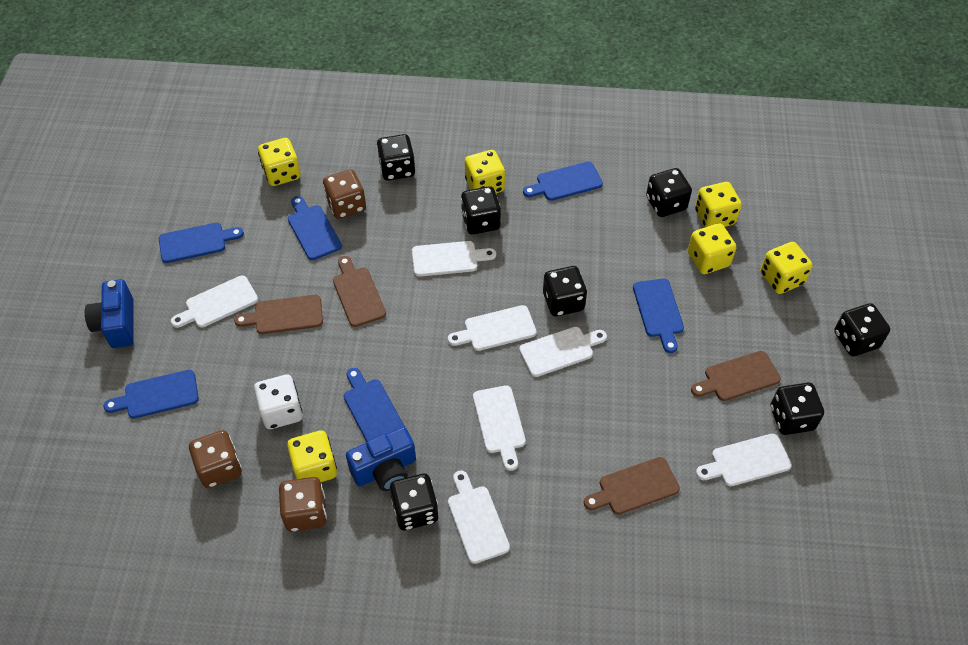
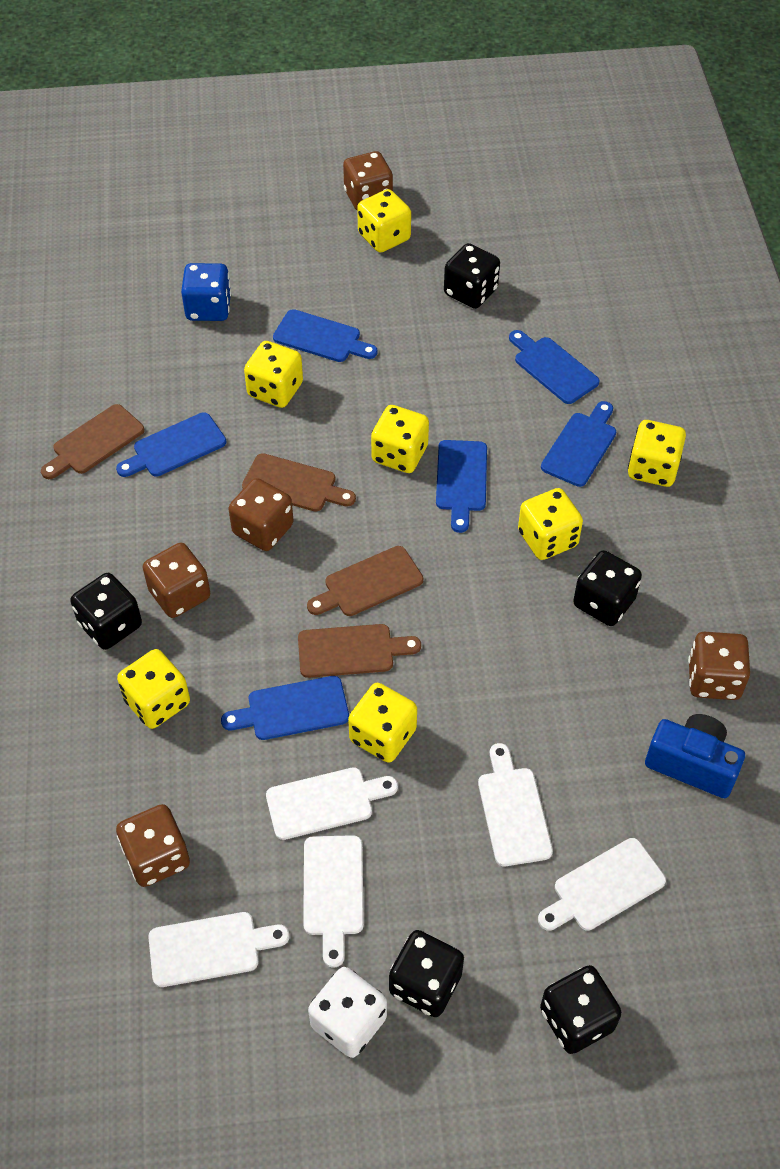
black dice: 7 -> 5
blue camera: 2 -> 1
blue dice: 0 -> 1
brown dice: 3 -> 5
white cutting board: 7 -> 5
yellow dice: 6 -> 7

